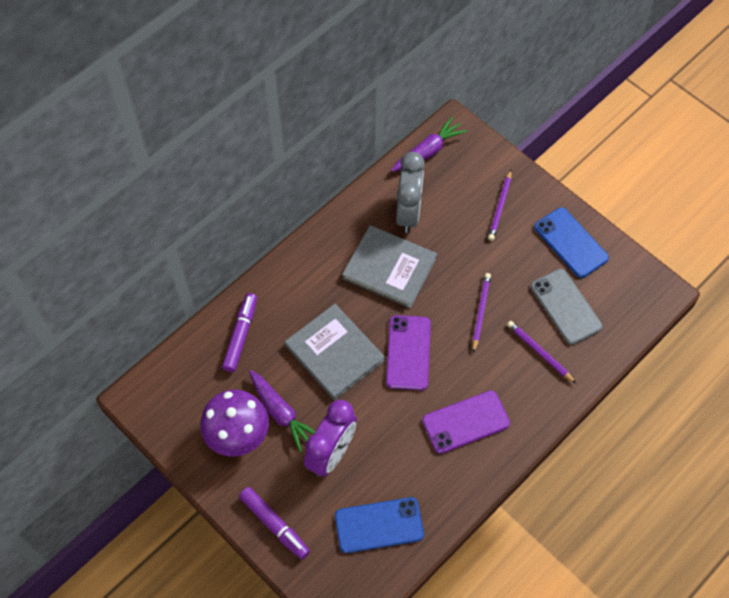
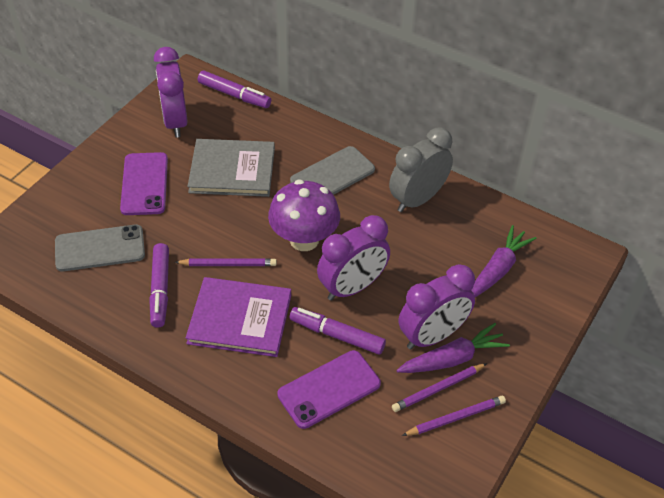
blue phone: 2 -> 0
grey book: 2 -> 1
grey phone: 1 -> 2
purple book: 0 -> 1
purple clock: 1 -> 3
purple marker: 2 -> 3

